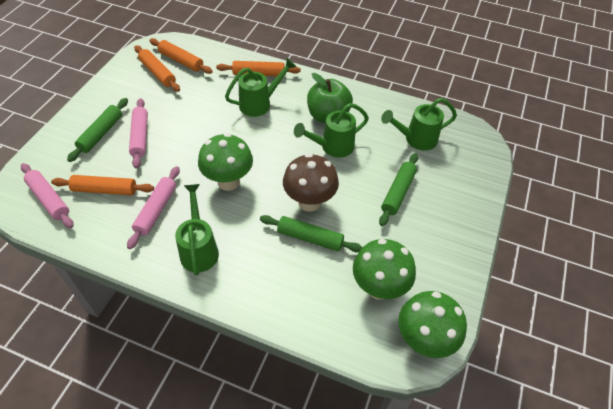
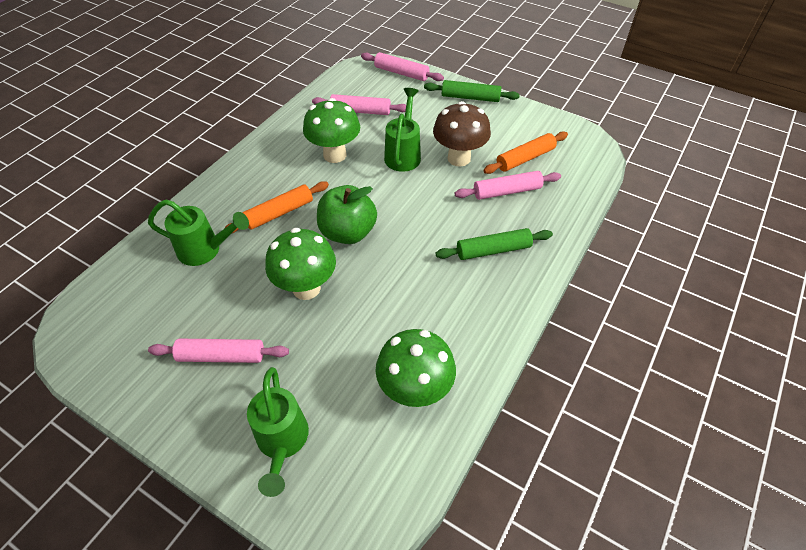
green rolling pin: 3 -> 2
green watering can: 4 -> 3
orange rolling pin: 4 -> 2
pink rolling pin: 3 -> 4

